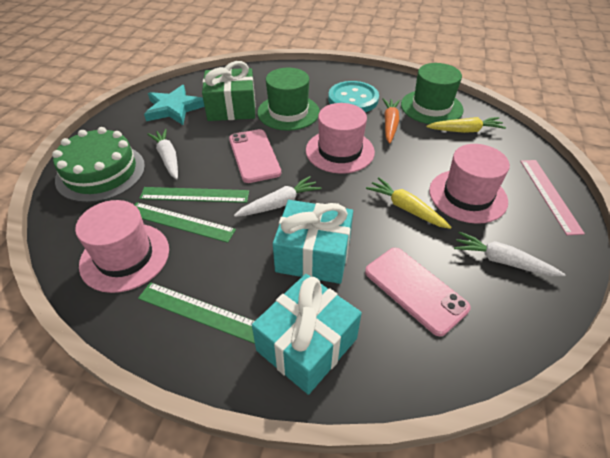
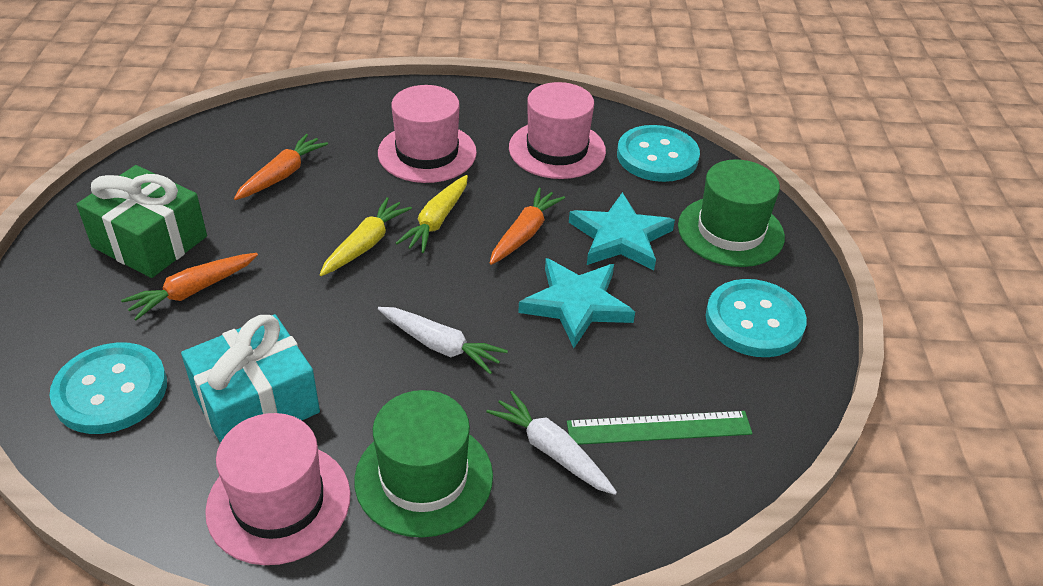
green cake: 1 -> 0
green ruler: 3 -> 1
orange carrot: 1 -> 3
pink phone: 2 -> 0
pink ruler: 1 -> 0
turquoise button: 1 -> 3
turquoise gift: 2 -> 1
turquoise star: 1 -> 2
white carrot: 3 -> 2

